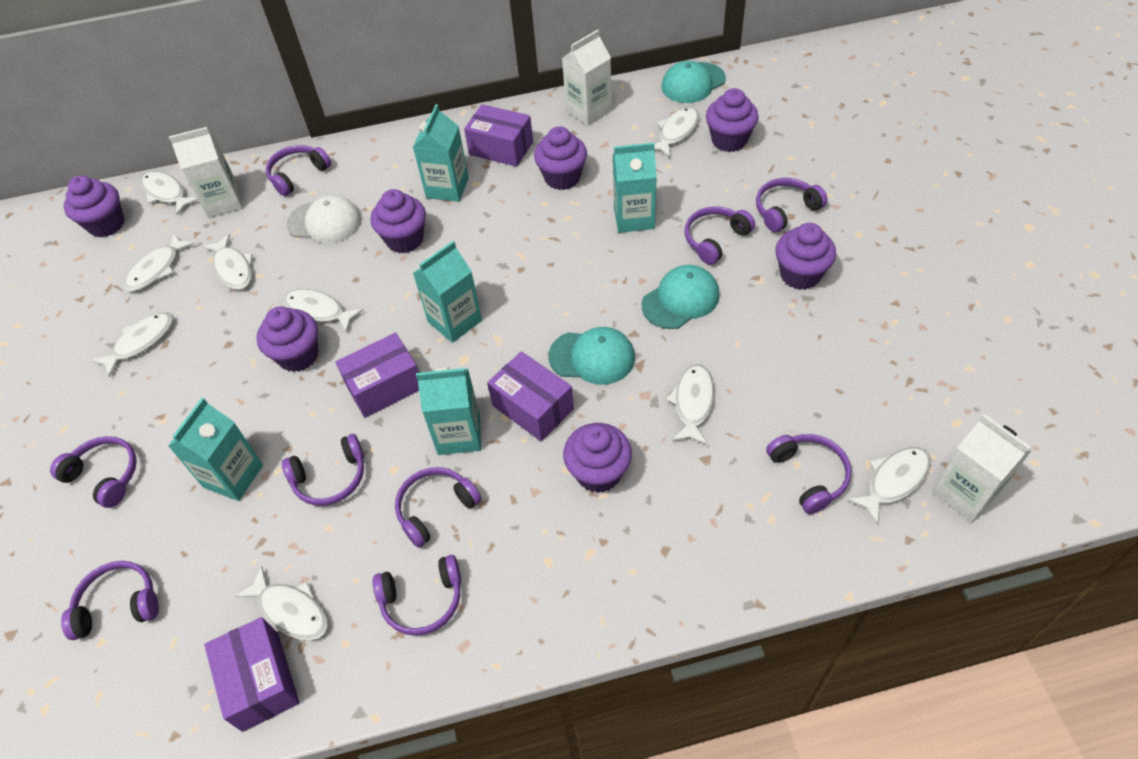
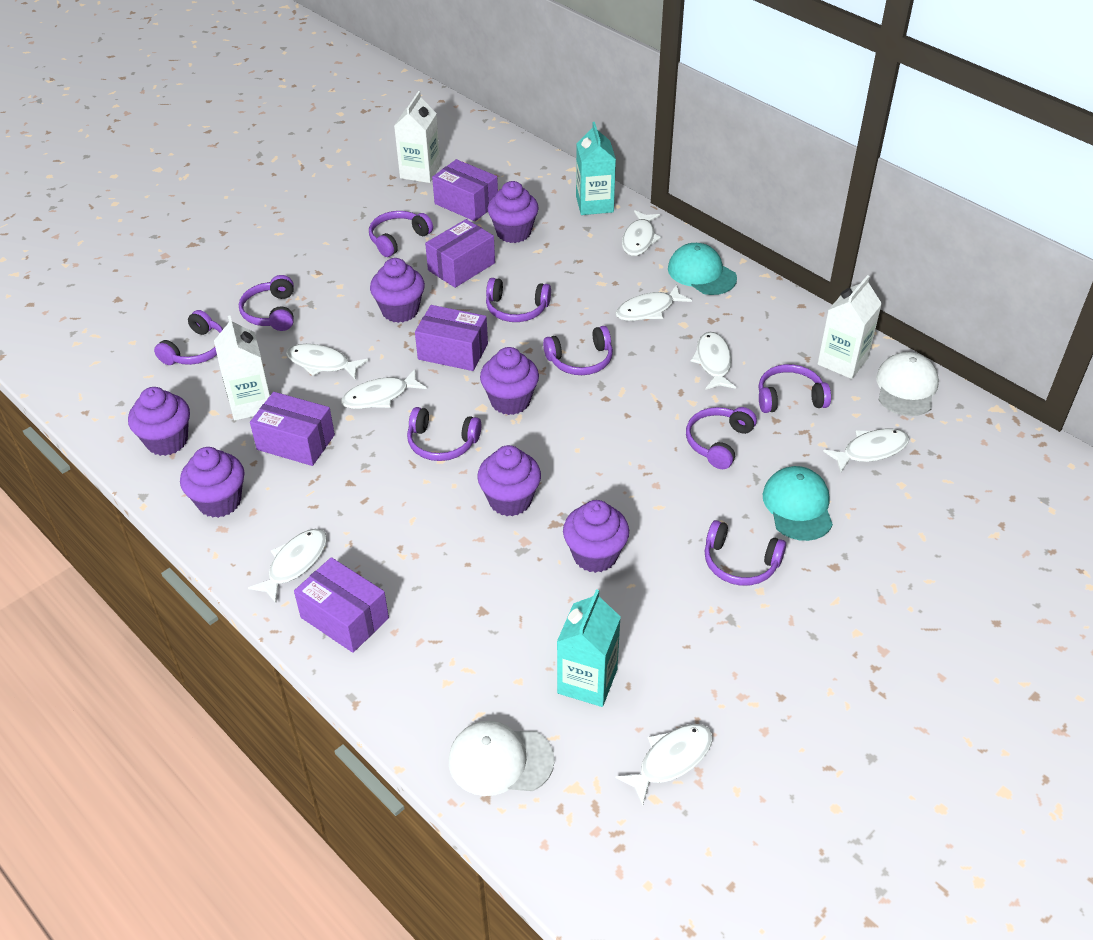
purple box: 4 -> 5
turquoise cap: 3 -> 2
turquoise carton: 5 -> 2
white cap: 1 -> 2
white fish: 9 -> 8

